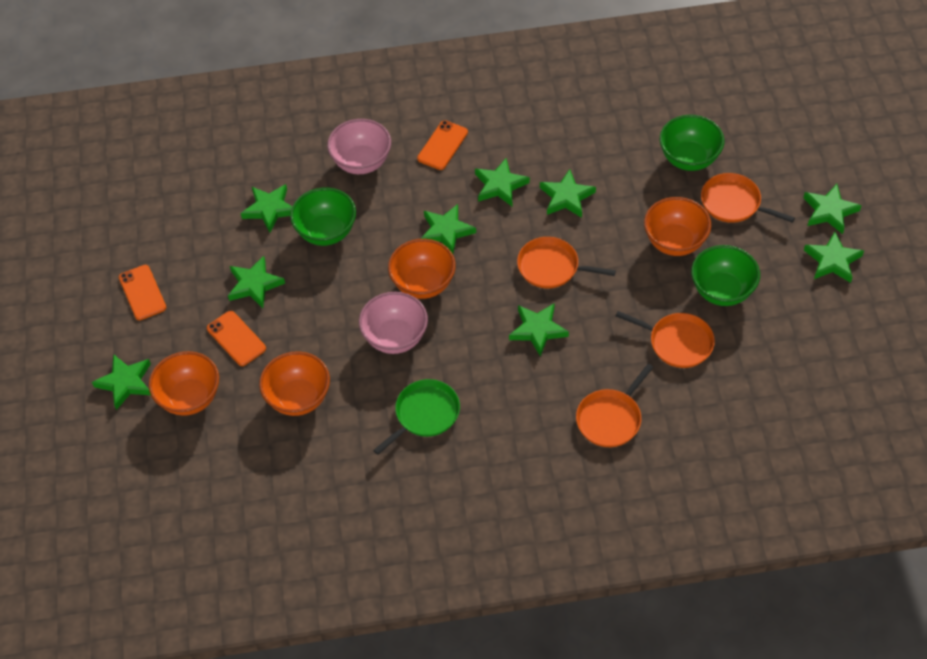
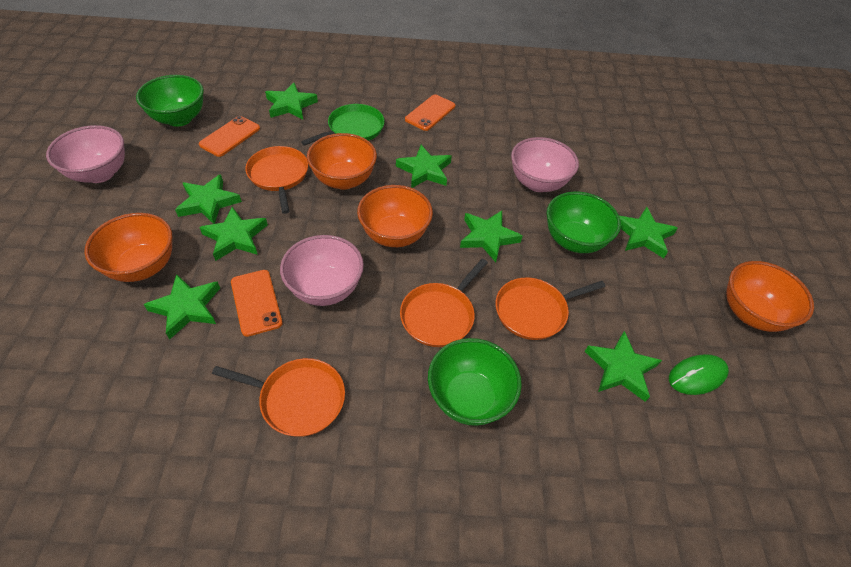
green mouse: 0 -> 1
green star: 9 -> 8
pink bowl: 2 -> 3

